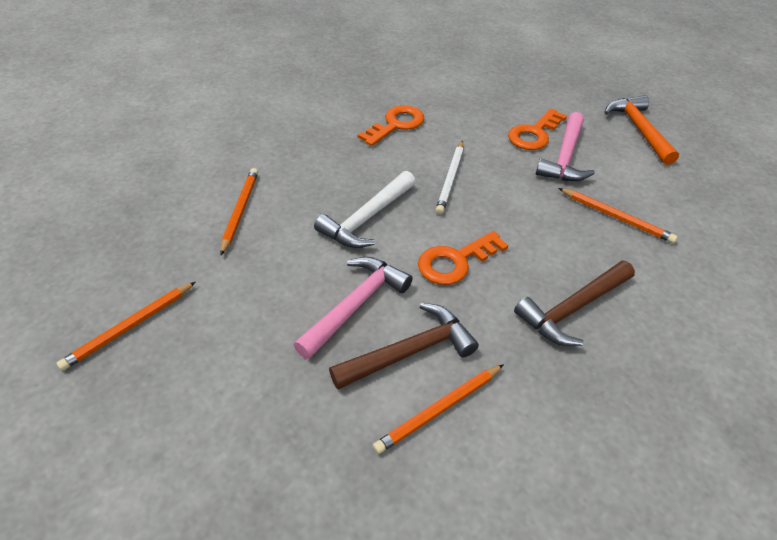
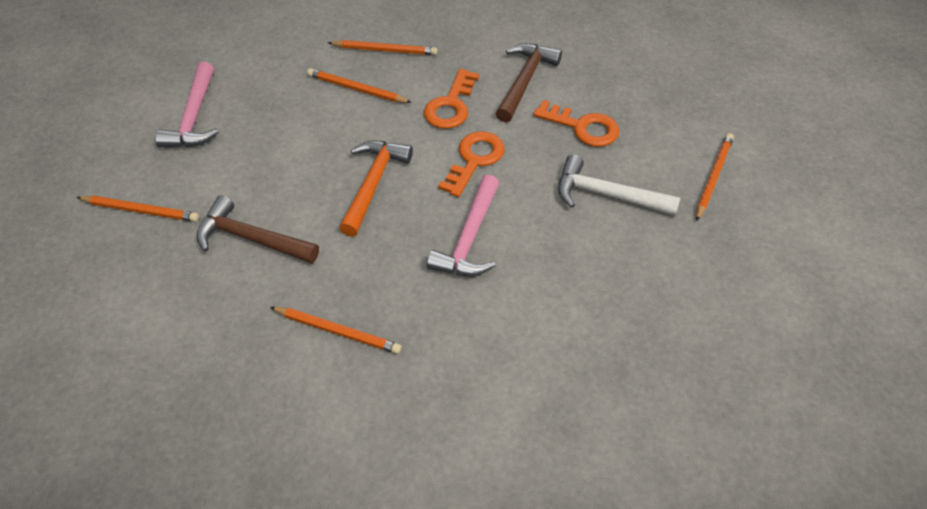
orange pencil: 4 -> 5
white pencil: 1 -> 0

